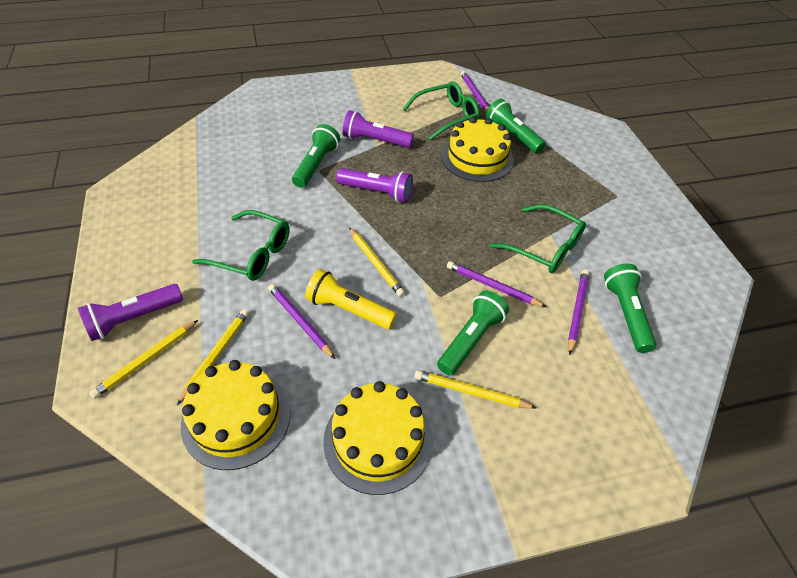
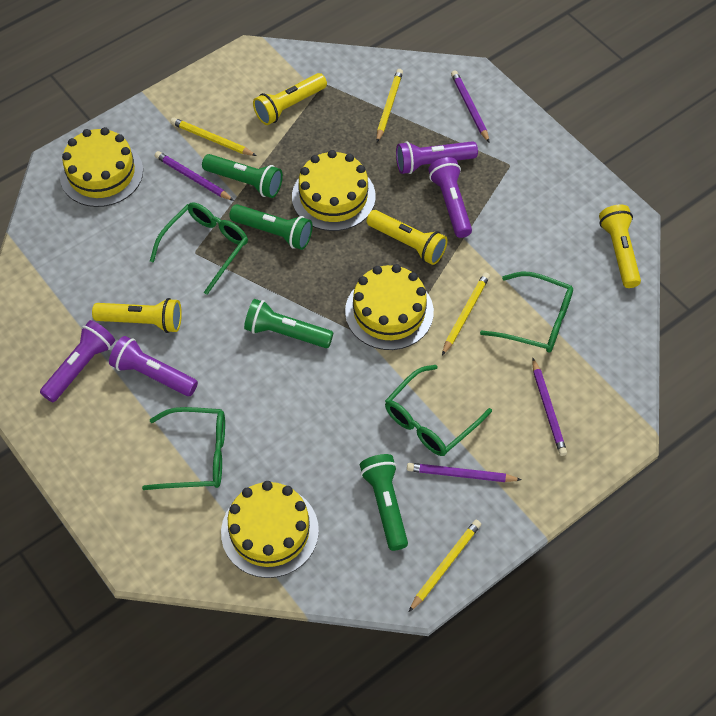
green glasses: 3 -> 4
purple flashlight: 3 -> 4
yellow cake: 3 -> 4
yellow flashlight: 1 -> 4

